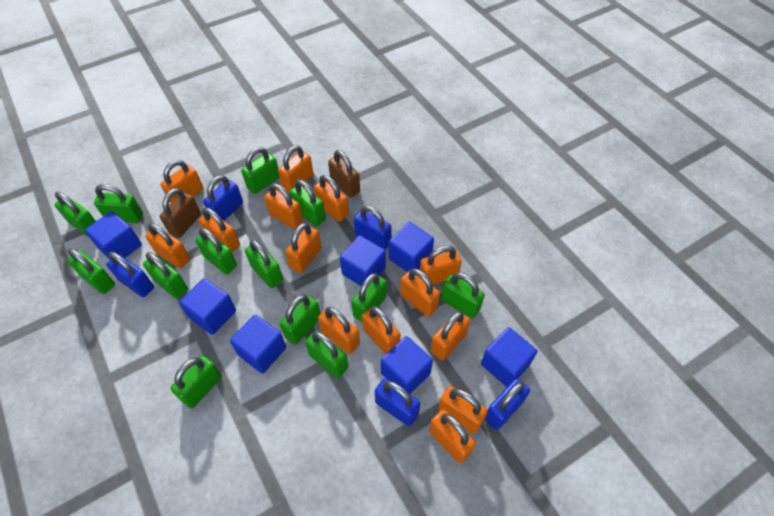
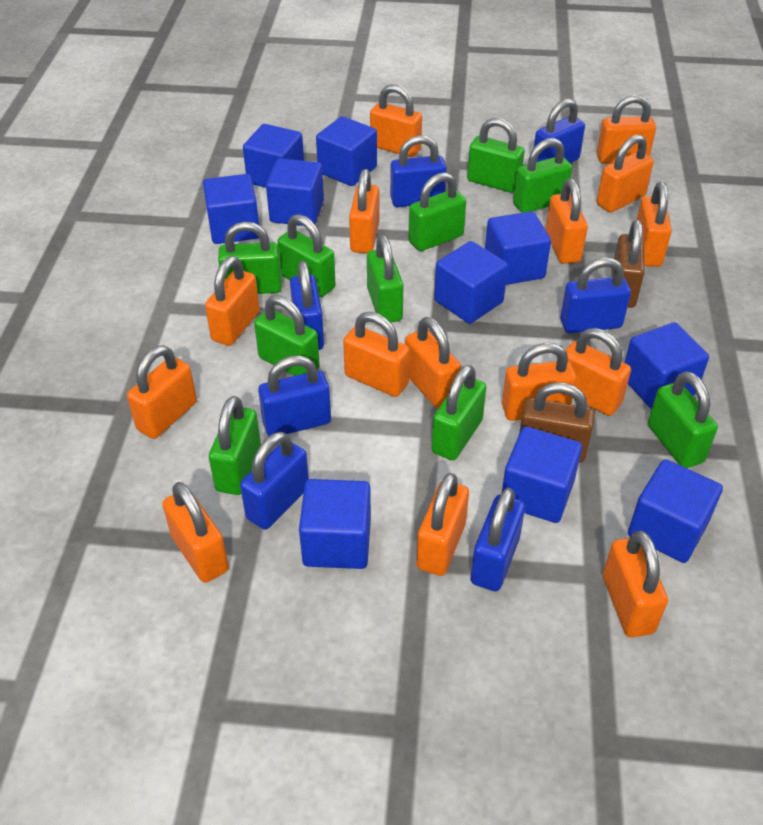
blue cube: 7 -> 10
blue padlock: 5 -> 7
green padlock: 13 -> 10
orange padlock: 14 -> 15

